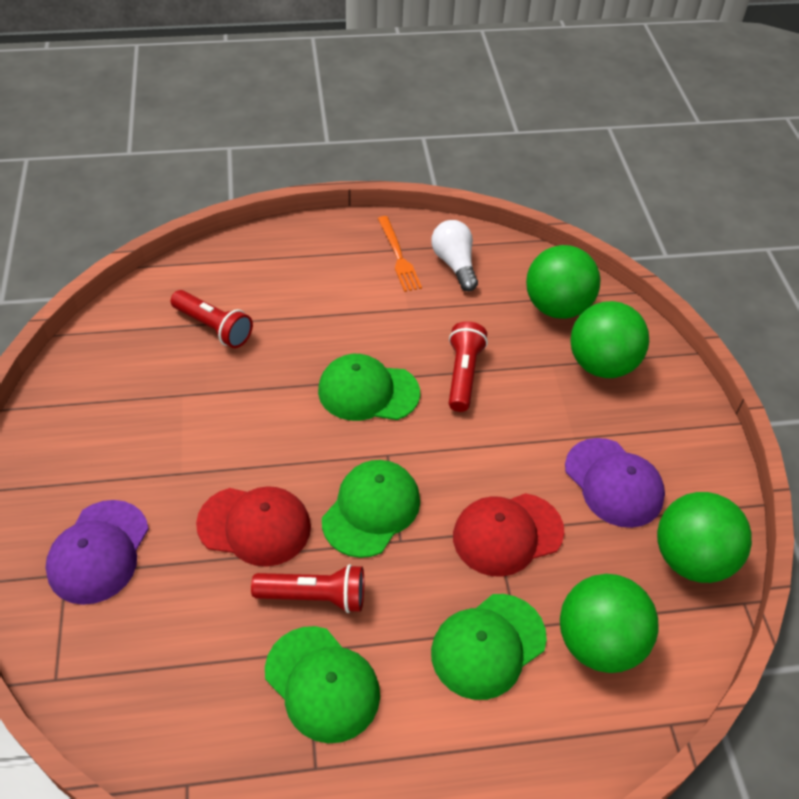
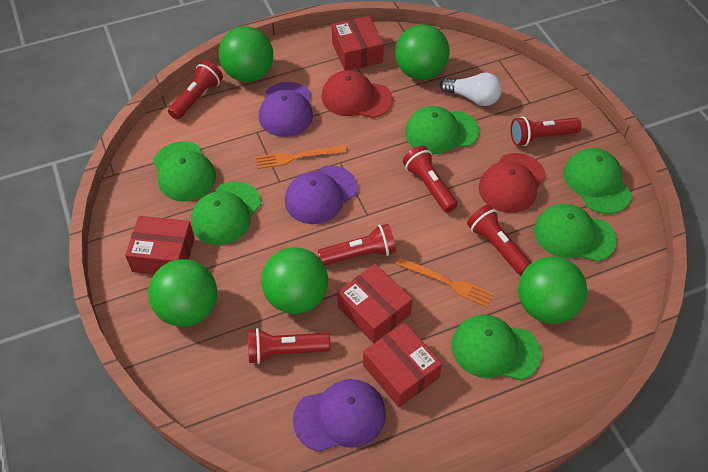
green ball: 4 -> 5
green cap: 4 -> 6
orange fork: 1 -> 2
purple cap: 2 -> 3
red box: 0 -> 4
red flashlight: 3 -> 6

